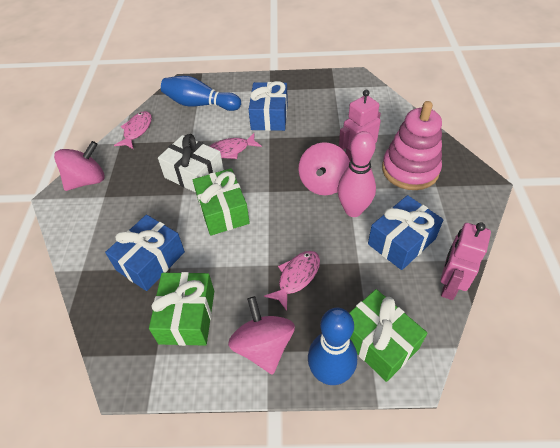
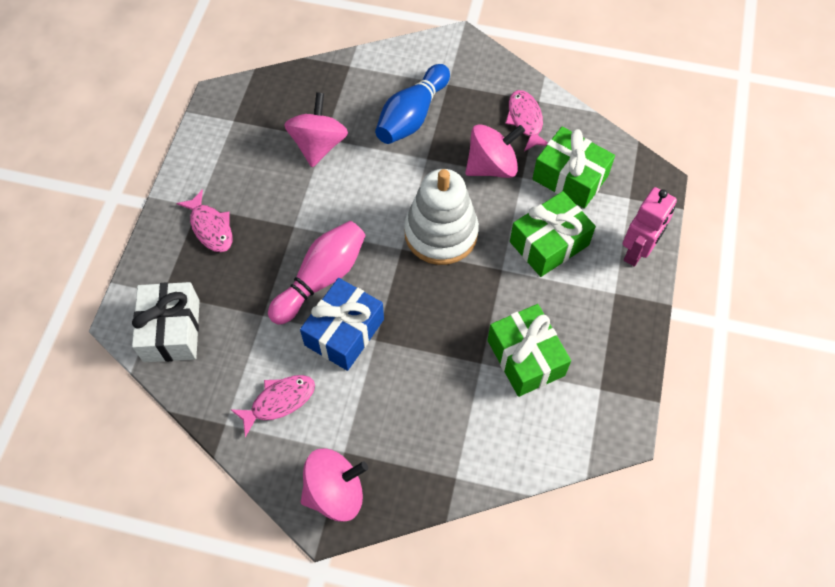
blue bowling pin: 2 -> 1
blue gift: 3 -> 1
pink robot: 2 -> 1
pink stacking toy: 1 -> 0
white stacking toy: 0 -> 1

